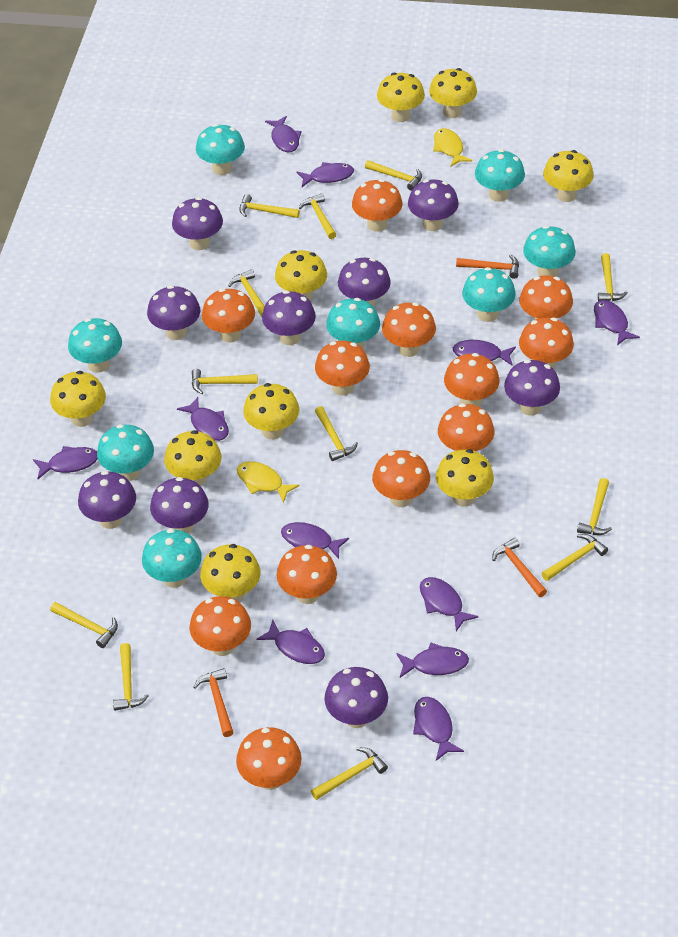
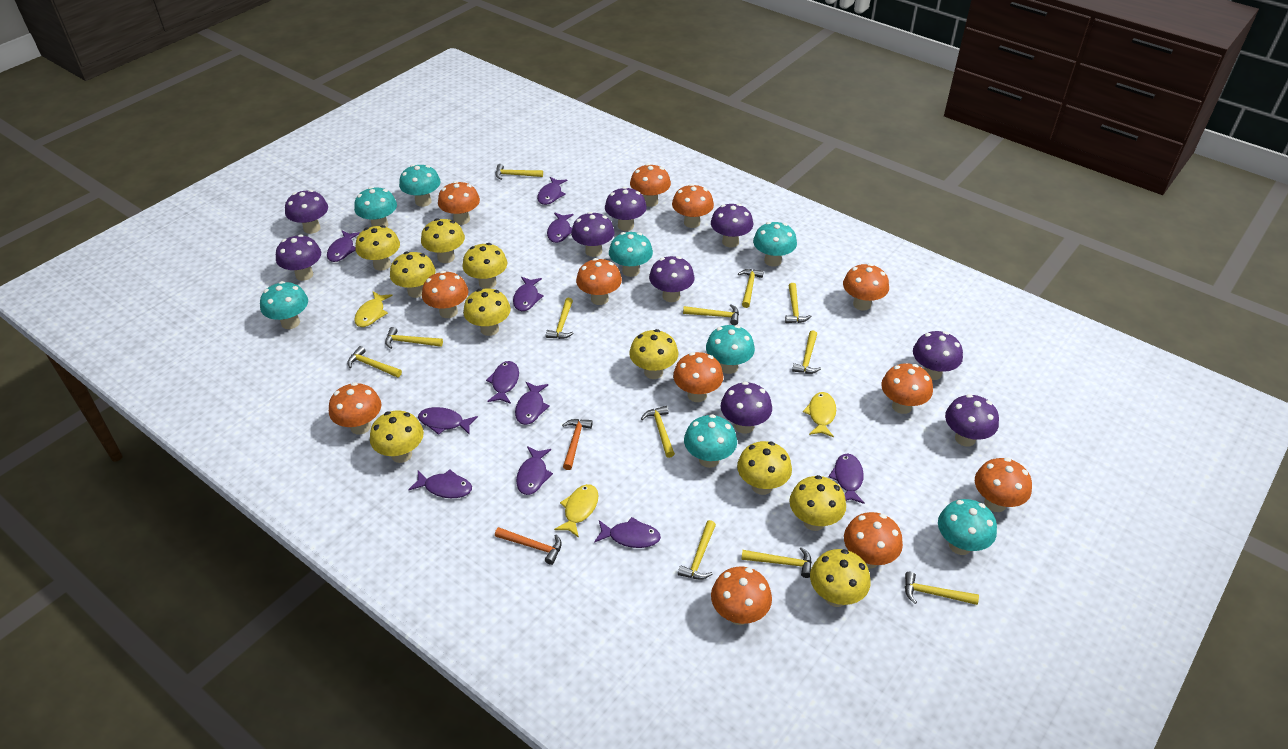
orange hammer: 3 -> 2
yellow fish: 2 -> 3
yellow mushroom: 9 -> 10

